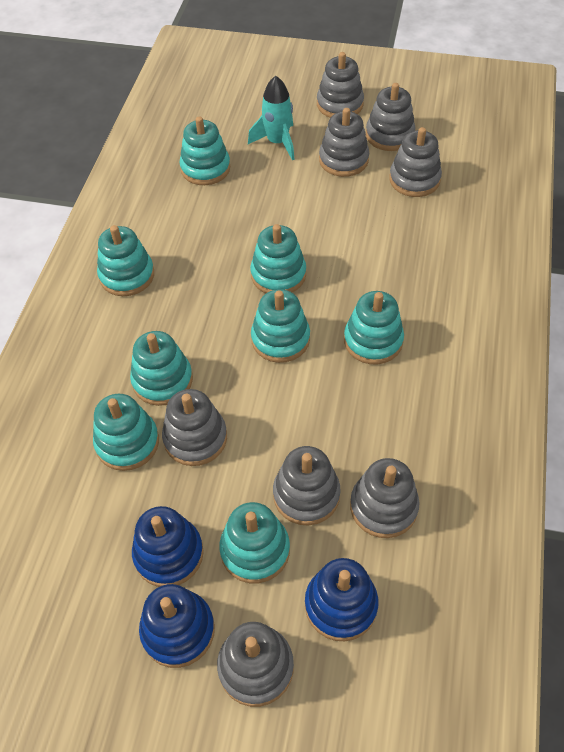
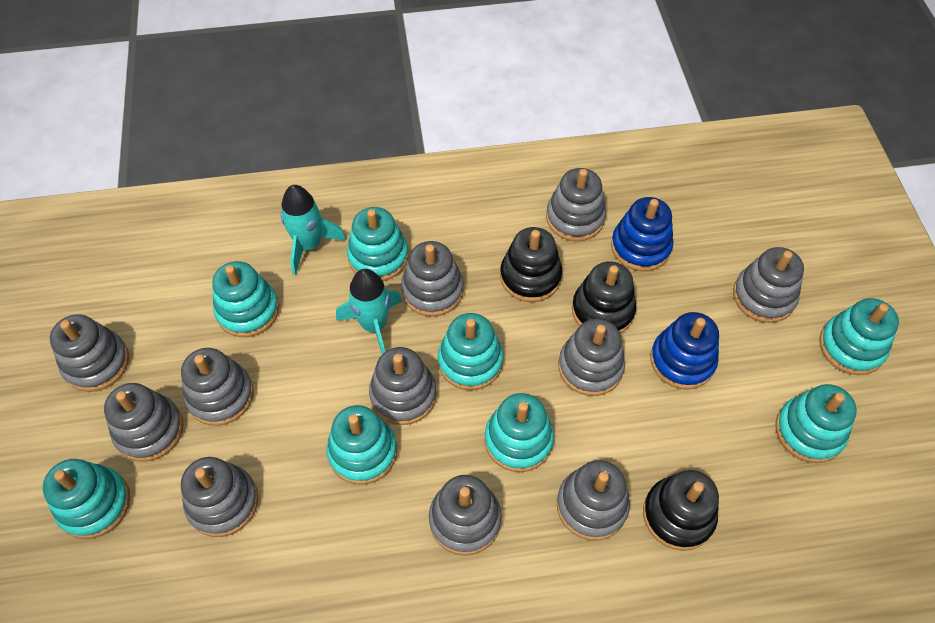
black stacking toy: 0 -> 3
blue stacking toy: 3 -> 2
grey stacking toy: 8 -> 11
turquoise rocket: 1 -> 2

